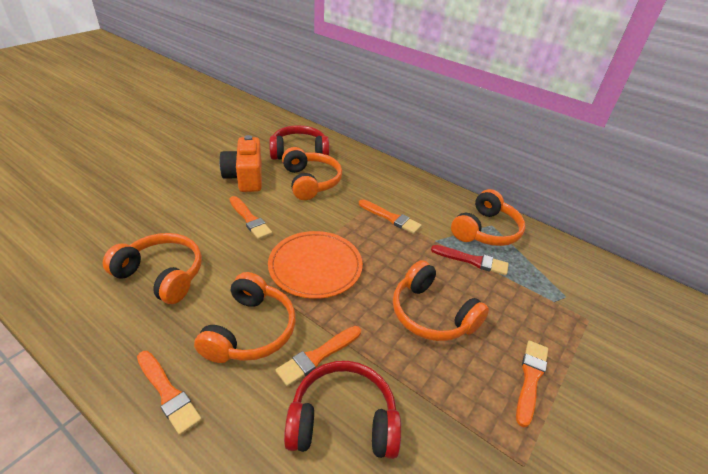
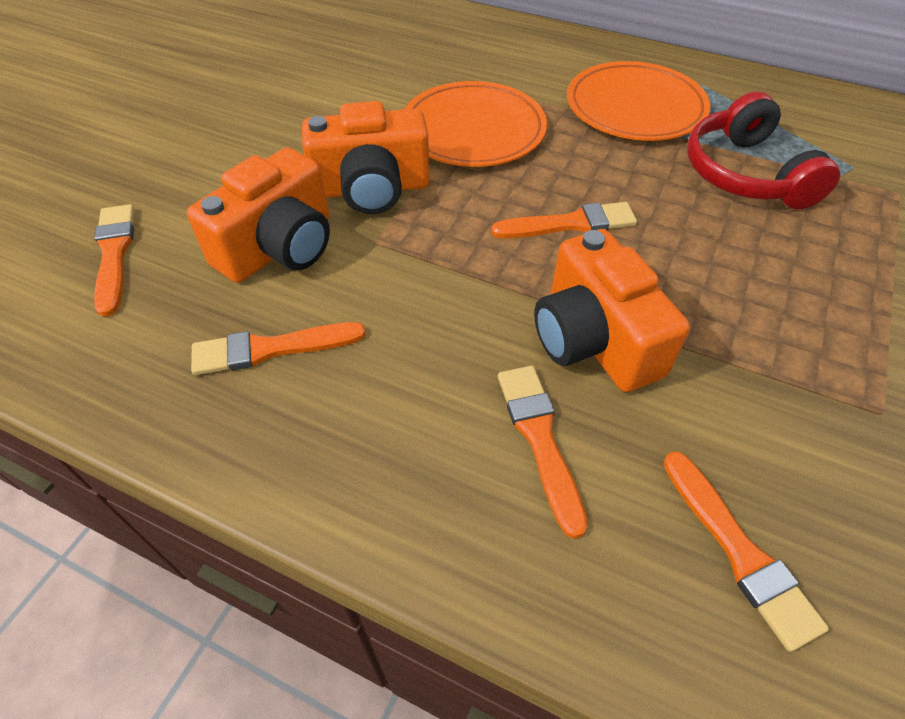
orange camera: 1 -> 3
orange headphones: 5 -> 0
orange plate: 1 -> 2
red brush: 1 -> 0
red headphones: 2 -> 1

